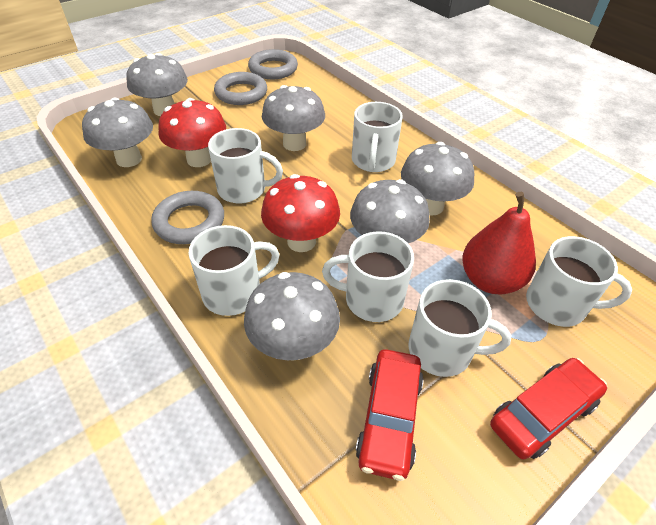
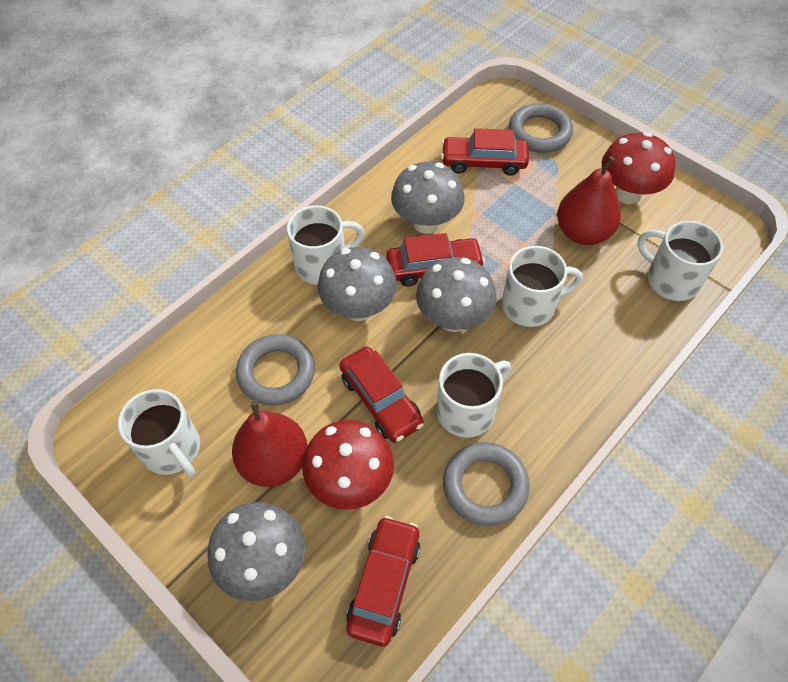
grey mushroom: 6 -> 4
red car: 2 -> 4
red pear: 1 -> 2
white mug: 6 -> 5

